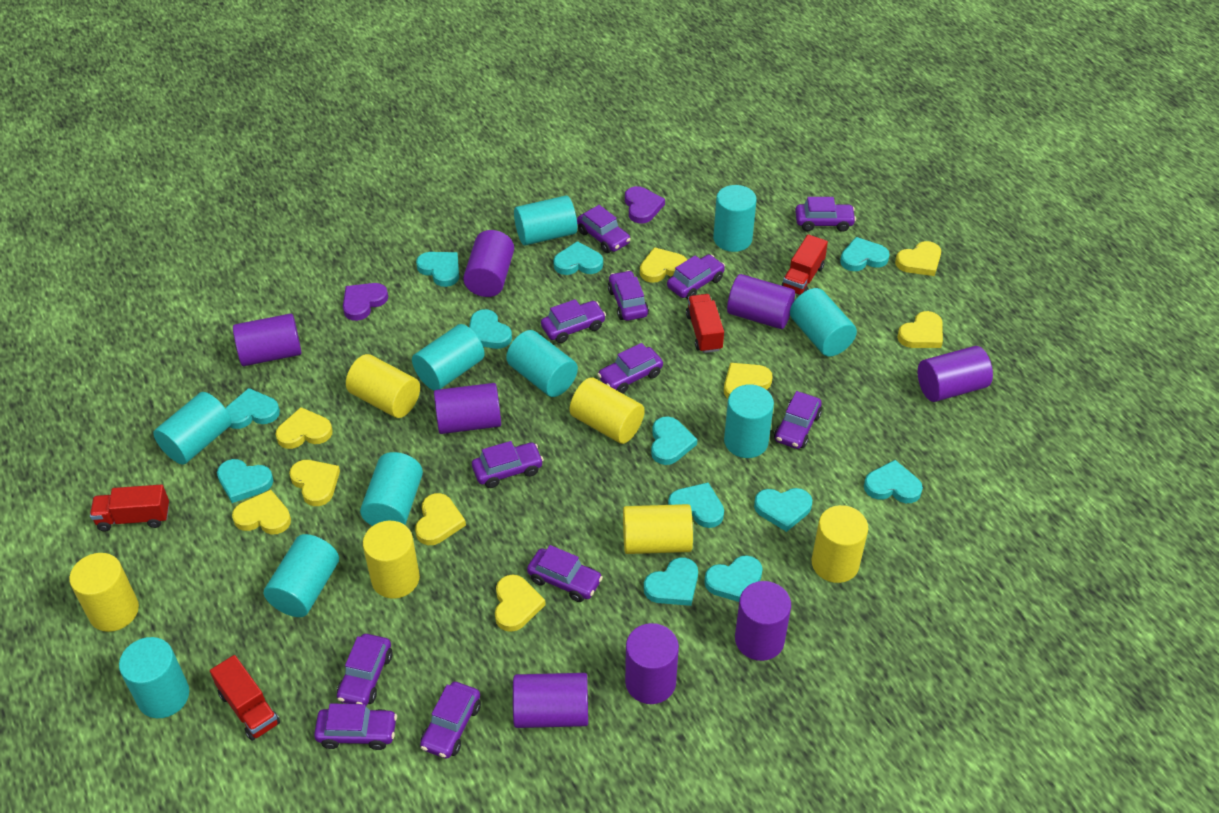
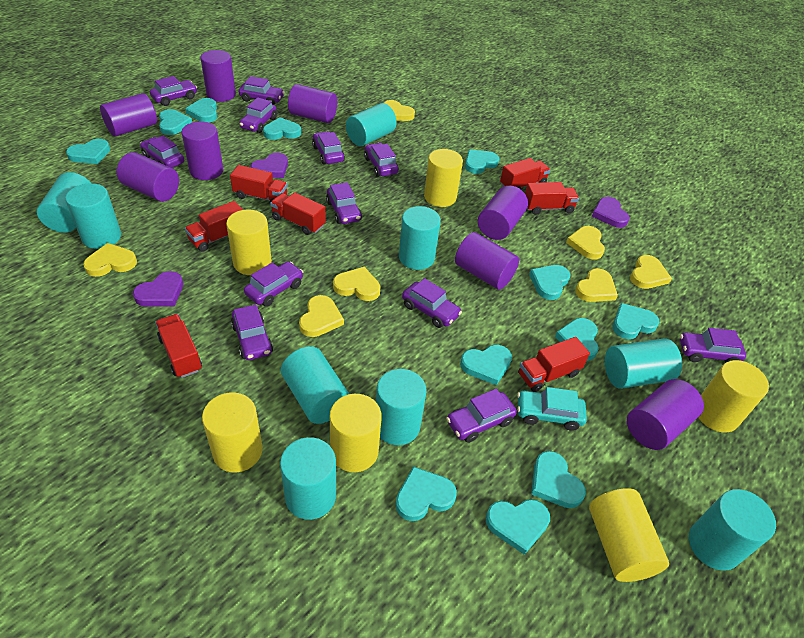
purple heart: 2 -> 3
red truck: 4 -> 7
turquoise car: 0 -> 1
turquoise cylinder: 10 -> 9
yellow heart: 9 -> 7

